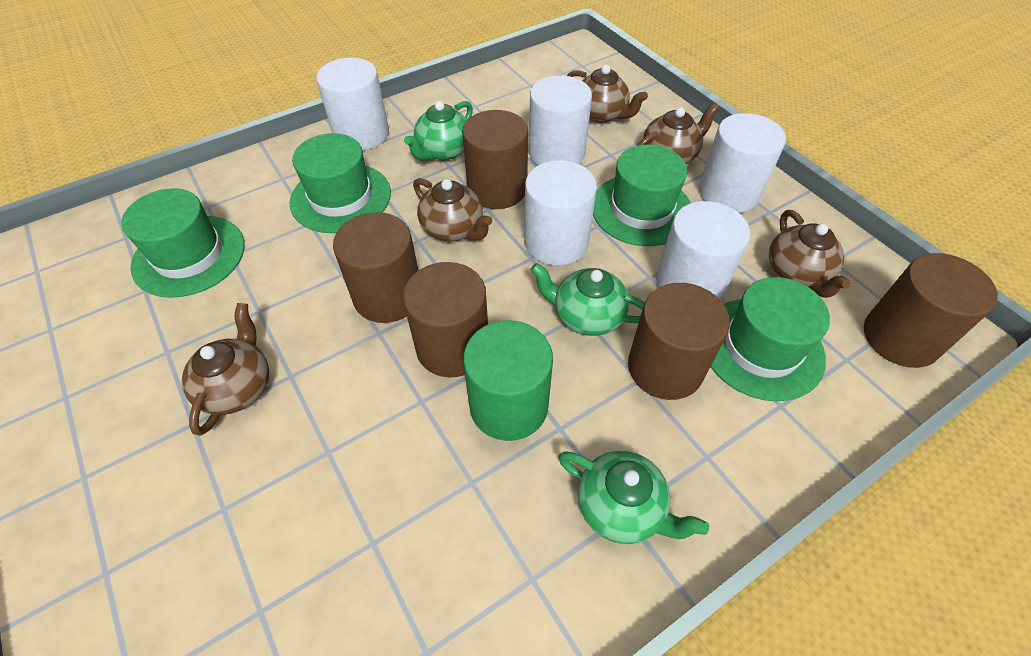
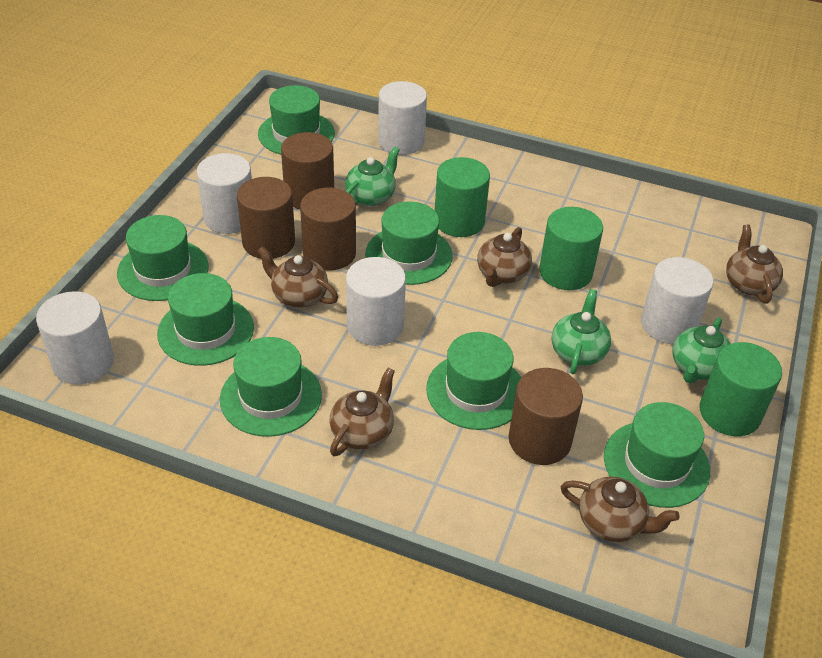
brown cylinder: 5 -> 4
green cylinder: 1 -> 3
green hat: 4 -> 7

